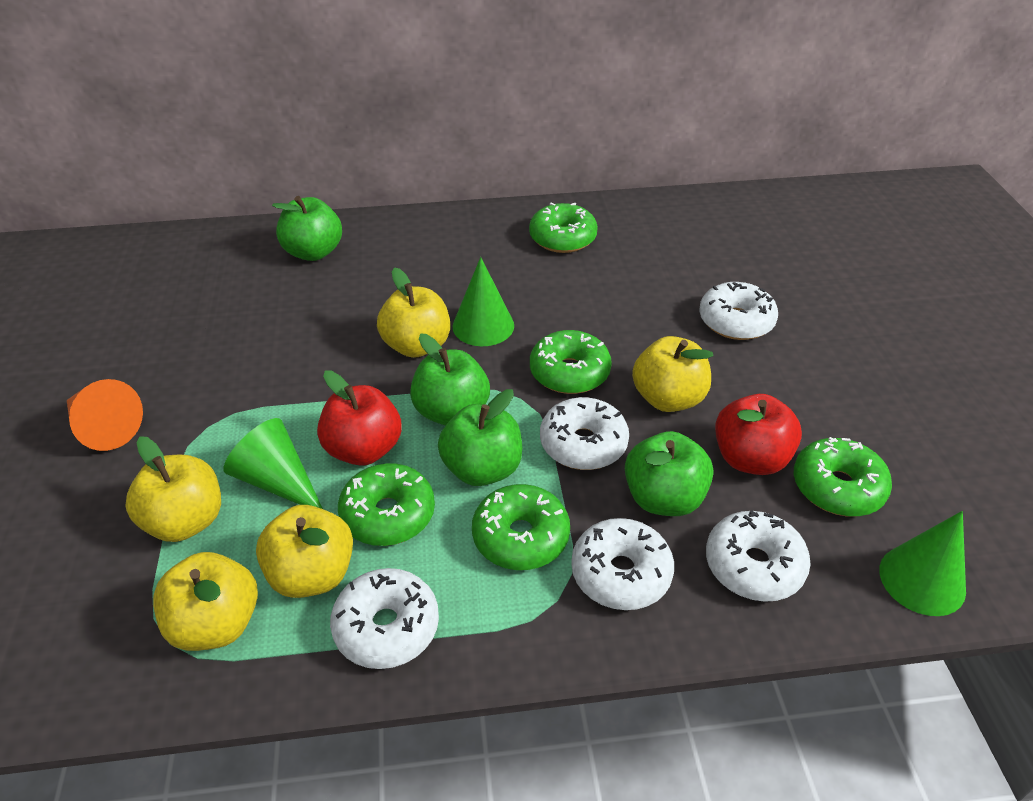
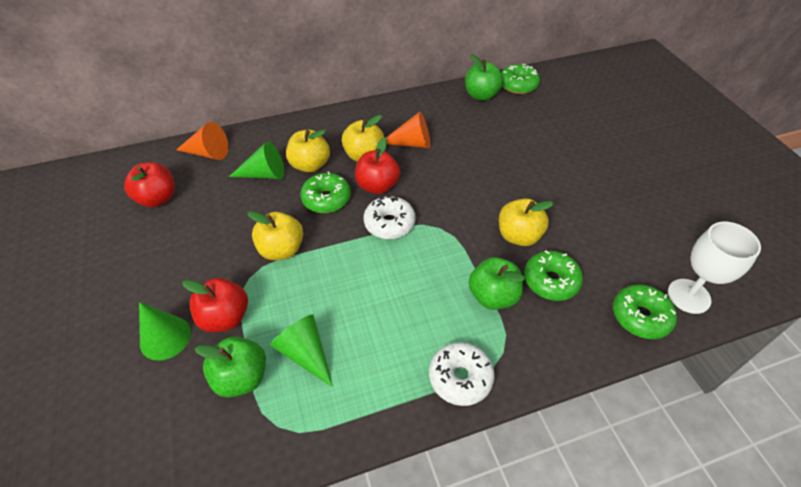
green apple: 4 -> 3
green donut: 5 -> 4
orange cone: 1 -> 2
red apple: 2 -> 3
white donut: 5 -> 2
white goblet: 0 -> 1
yellow apple: 5 -> 4

